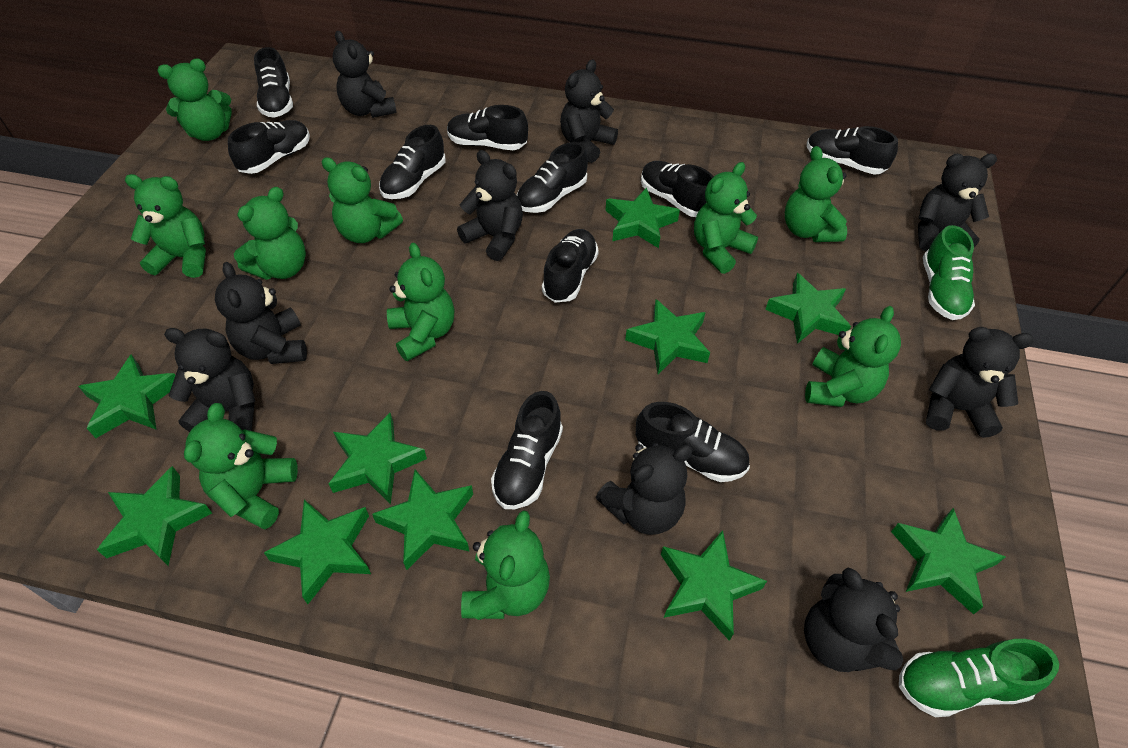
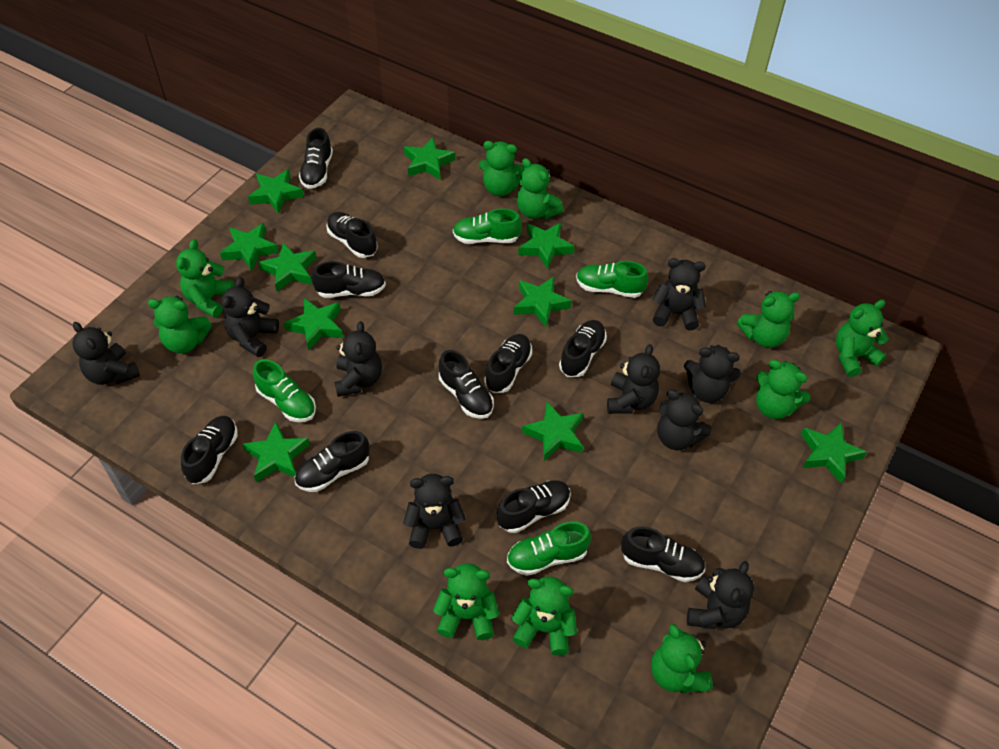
green shoe: 2 -> 4

